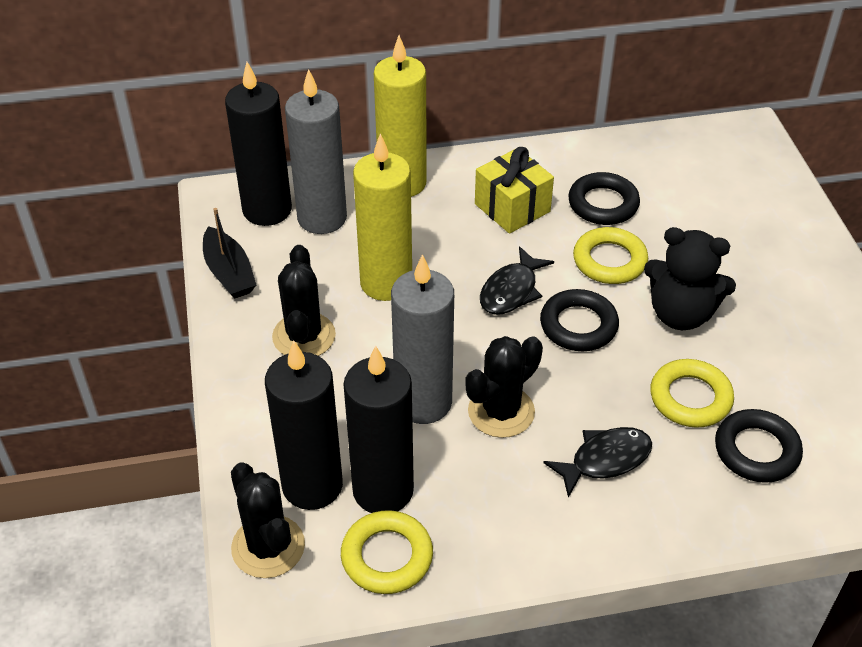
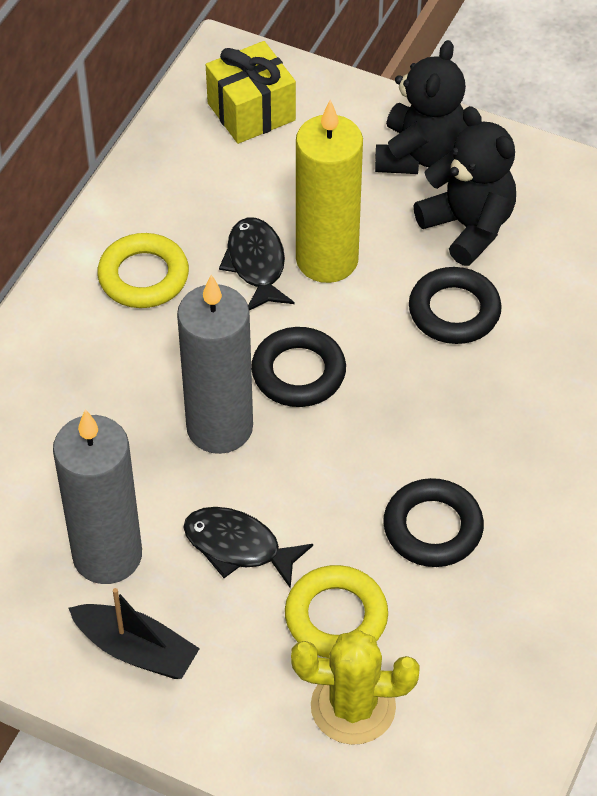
black cactus: 3 -> 0
black candle: 3 -> 0
black teddy bear: 1 -> 2
yellow cactus: 0 -> 1
yellow candle: 2 -> 1
yellow ring: 3 -> 2

